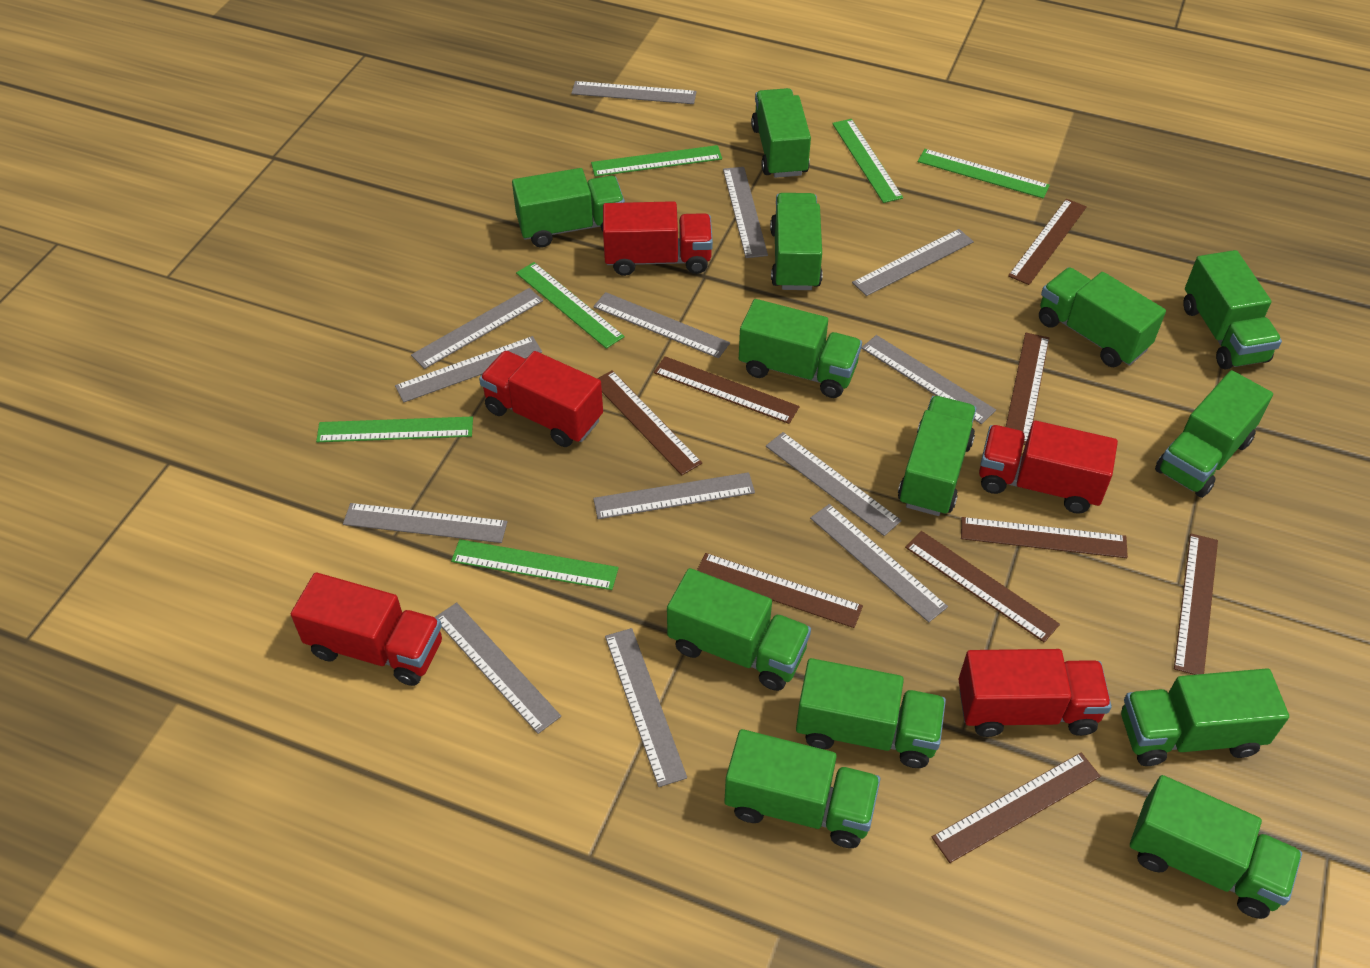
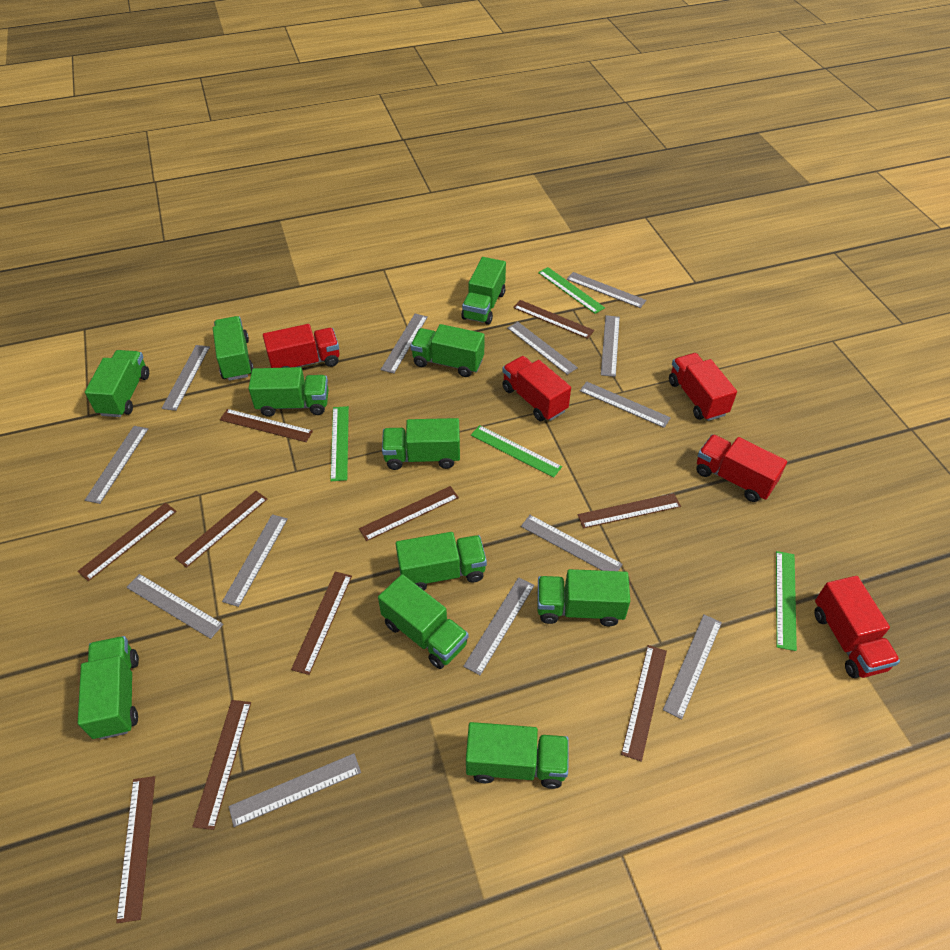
brown ruler: 9 -> 10
green ruler: 6 -> 4
green truck: 13 -> 11

